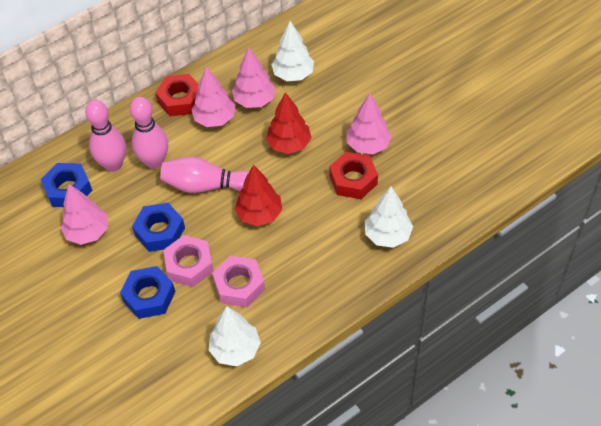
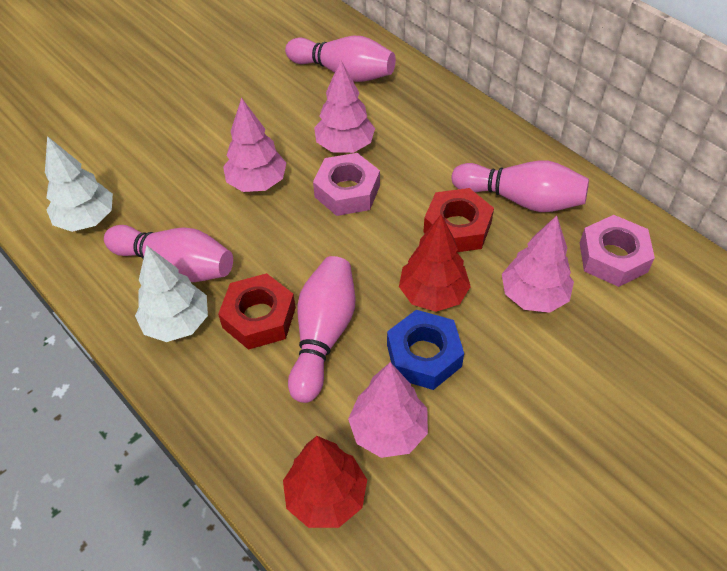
blue nut: 3 -> 1
pink bowling pin: 3 -> 4
white tree: 3 -> 2

